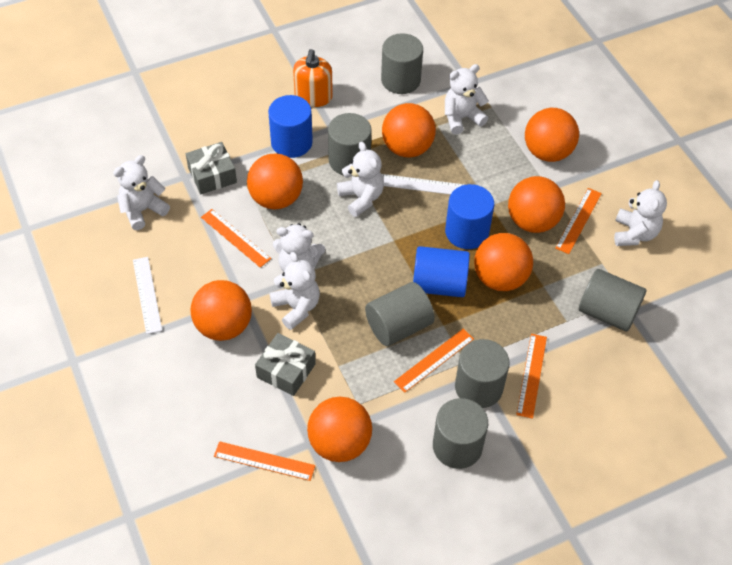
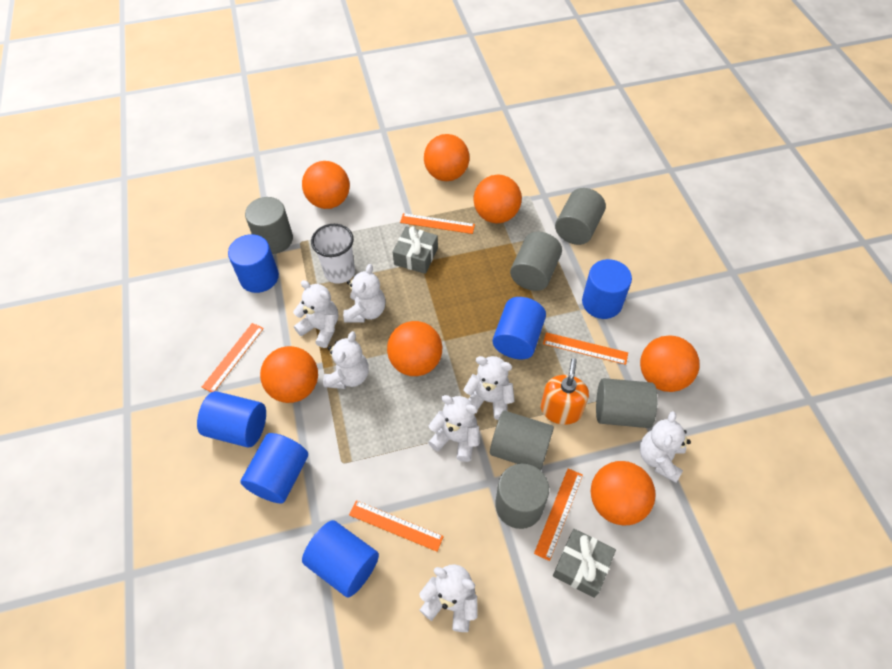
blue cylinder: 3 -> 6
white cup: 0 -> 1
white ruler: 2 -> 0
white teddy bear: 6 -> 7

